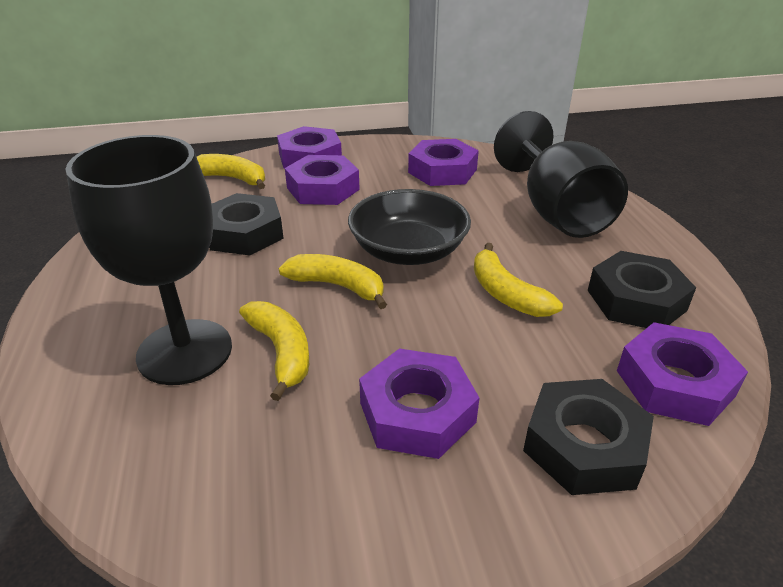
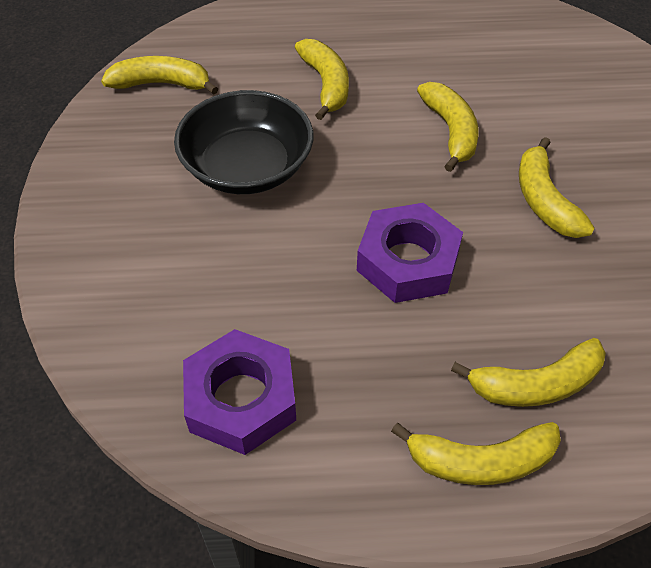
black goblet: 2 -> 0
black nut: 3 -> 0
purple nut: 5 -> 2
yellow banana: 4 -> 6

